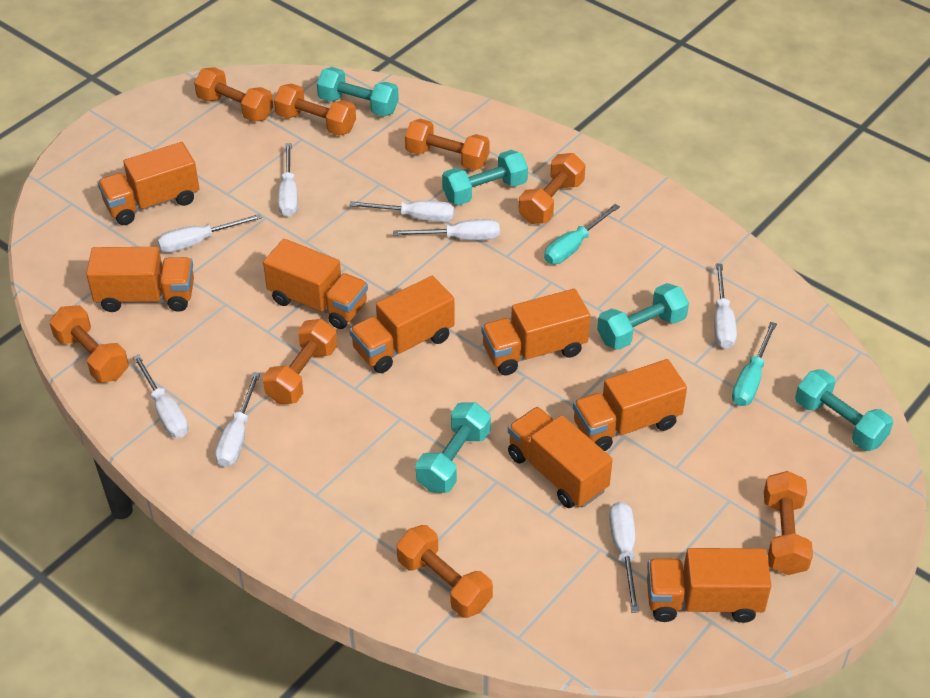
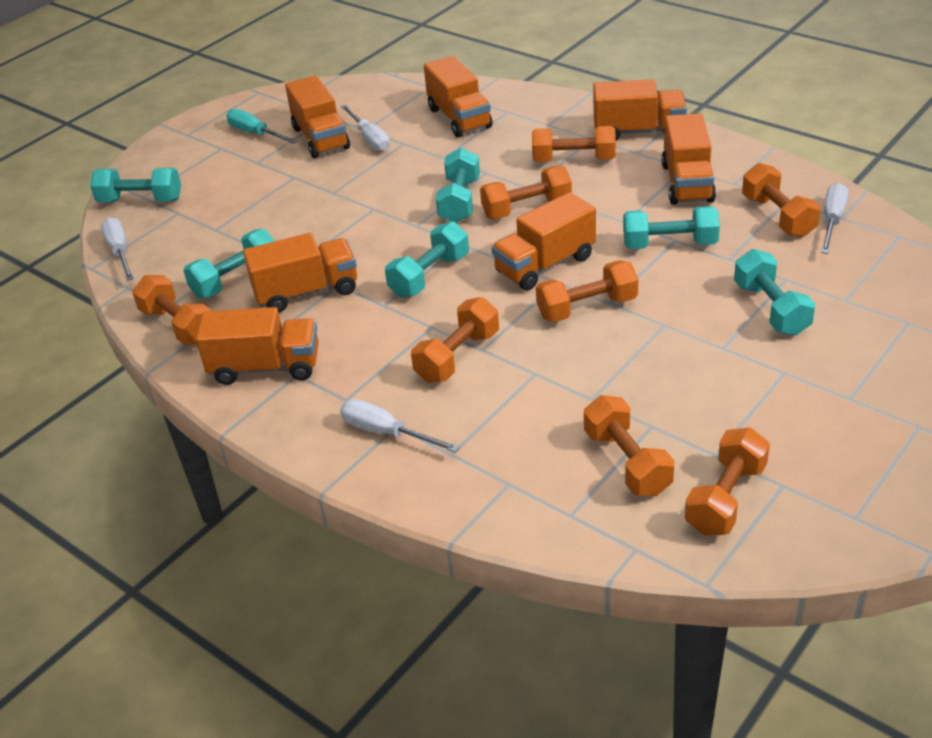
orange truck: 8 -> 7
turquoise dumbbell: 5 -> 6
turquoise screwdriver: 2 -> 1
white screwdriver: 8 -> 4

